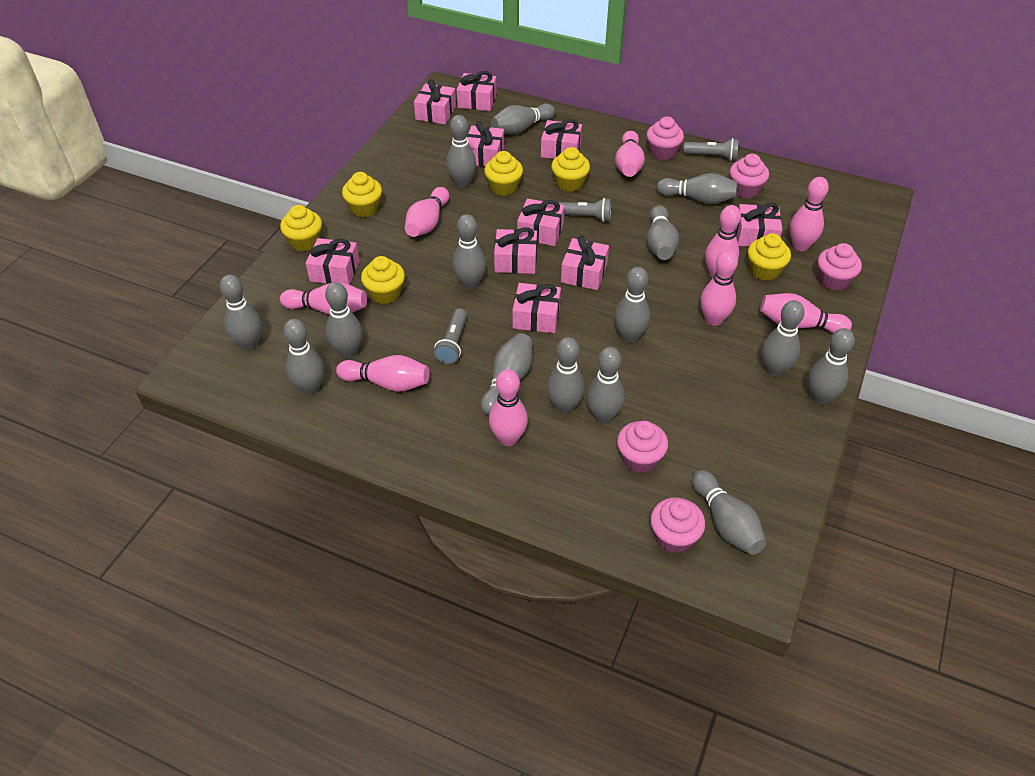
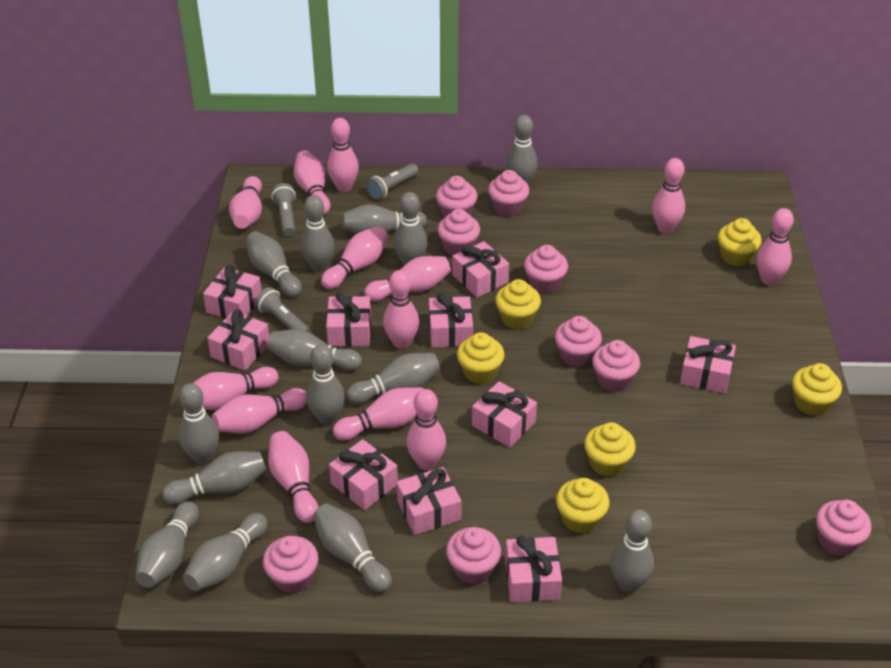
grey bowling pin: 15 -> 14
pink bowling pin: 9 -> 13
pink cupcake: 5 -> 9

